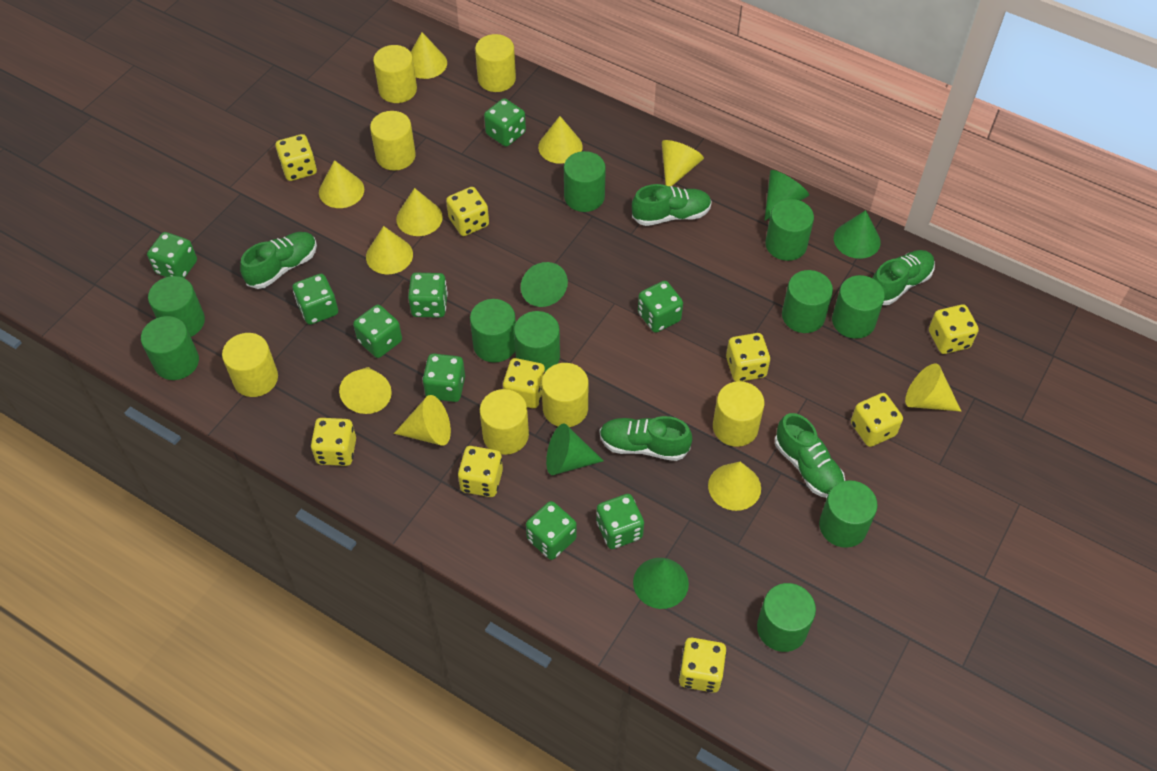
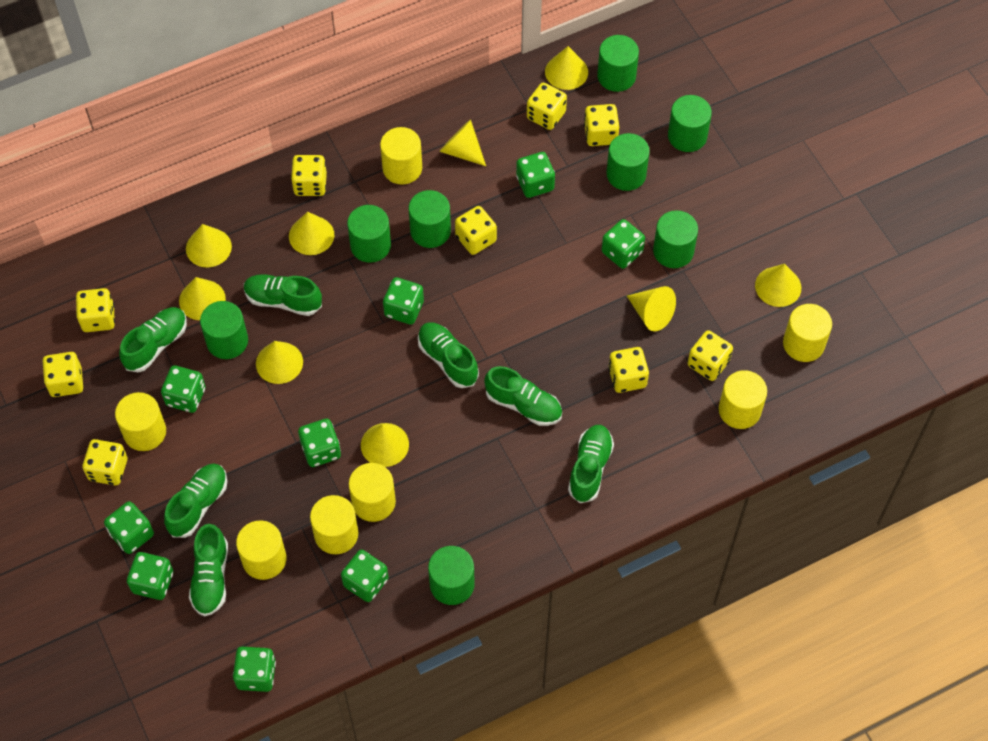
green cone: 5 -> 0
green cylinder: 10 -> 8
green shoe: 5 -> 7
yellow cone: 10 -> 9

